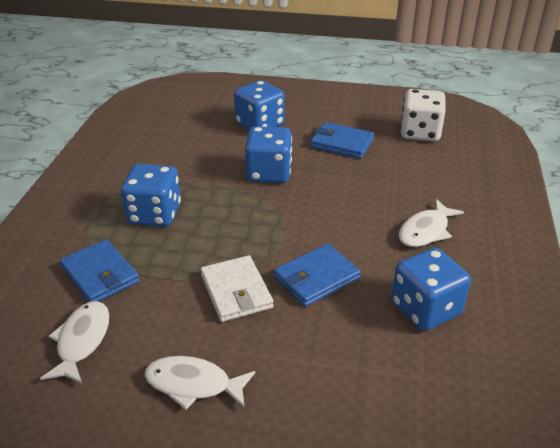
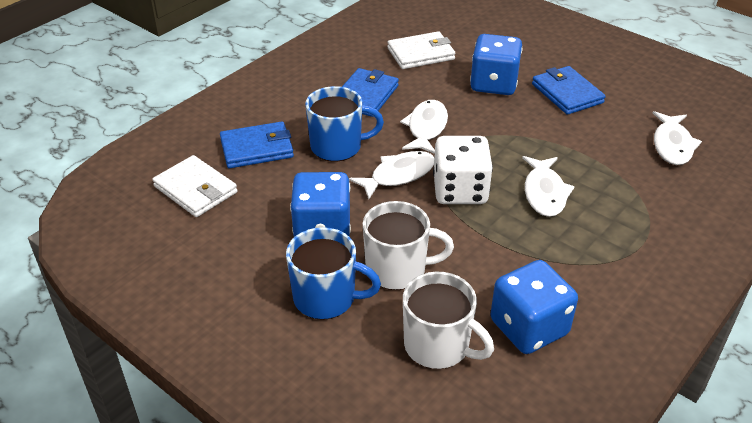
blue dice: 4 -> 3
blue mug: 0 -> 2
white fish: 3 -> 4
white mug: 0 -> 2
white wallet: 1 -> 2

